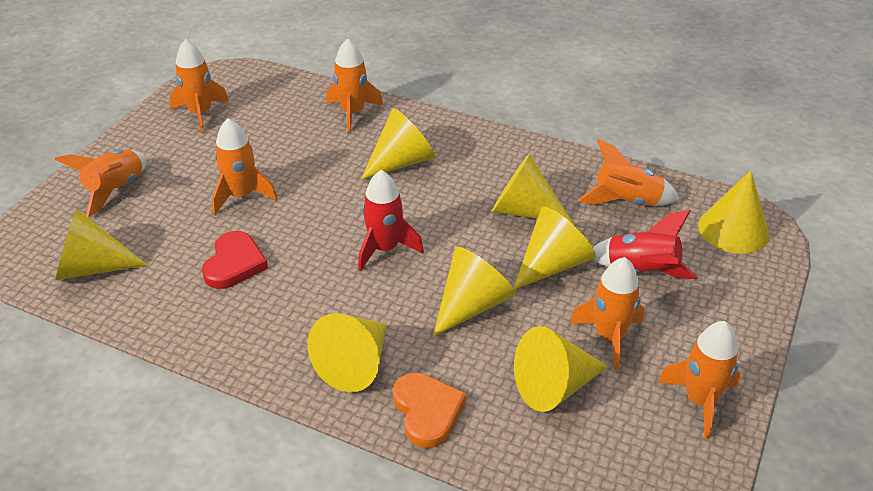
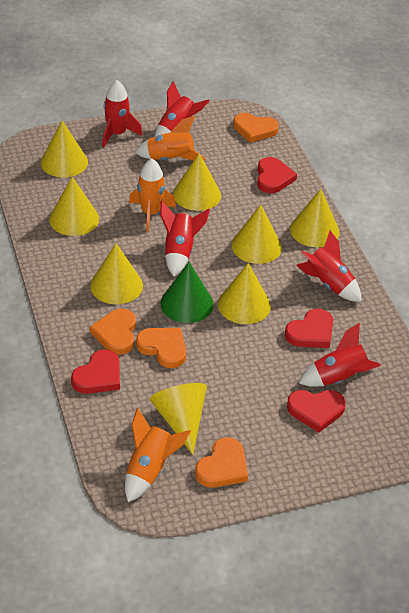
green cone: 0 -> 1
orange heart: 1 -> 4
orange rocket: 7 -> 3
red heart: 1 -> 4
red rocket: 2 -> 5

